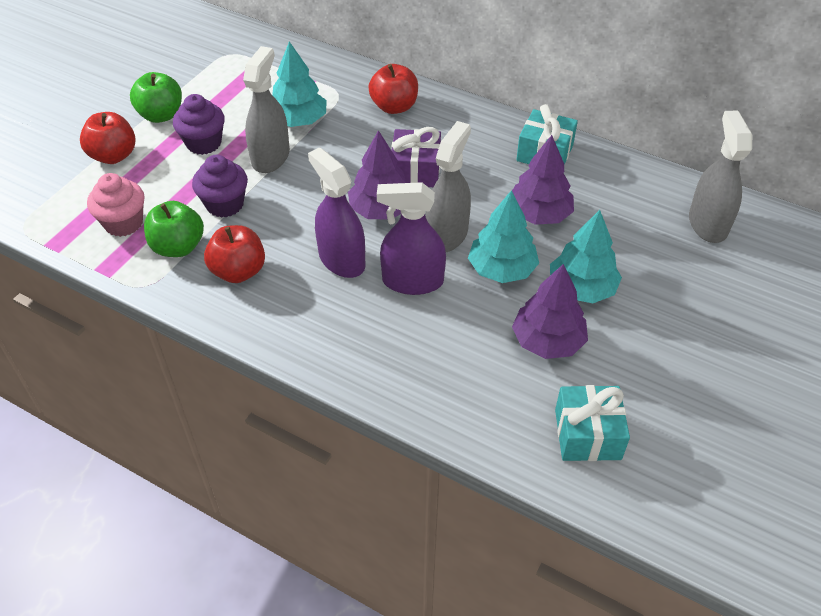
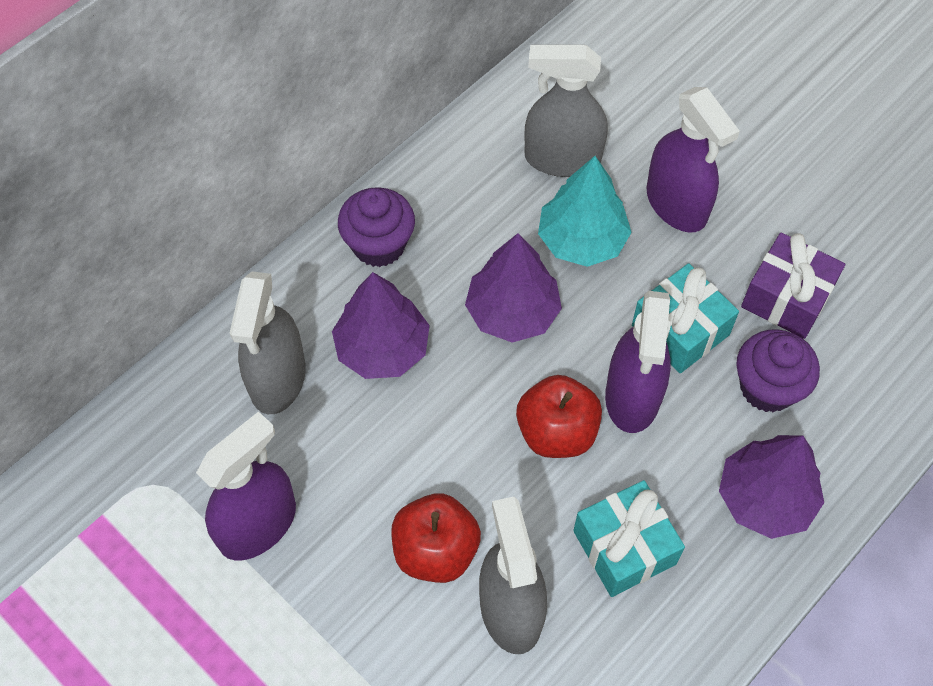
green apple: 2 -> 0
pink cupcake: 1 -> 0
purple spray bottle: 2 -> 3
red apple: 3 -> 2
turquoise tree: 3 -> 1

